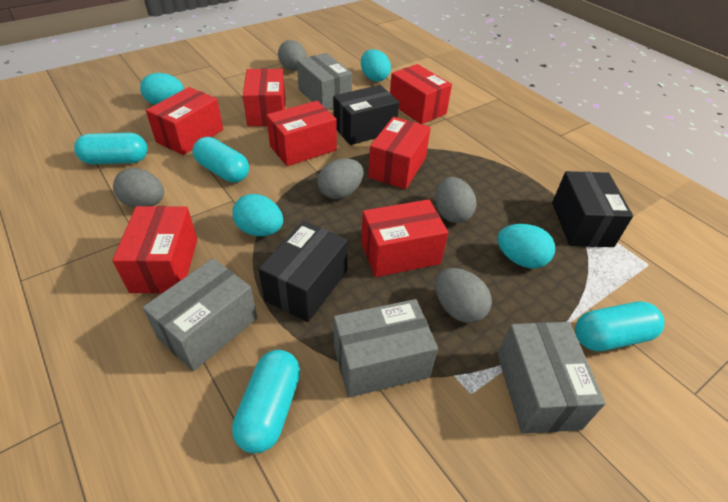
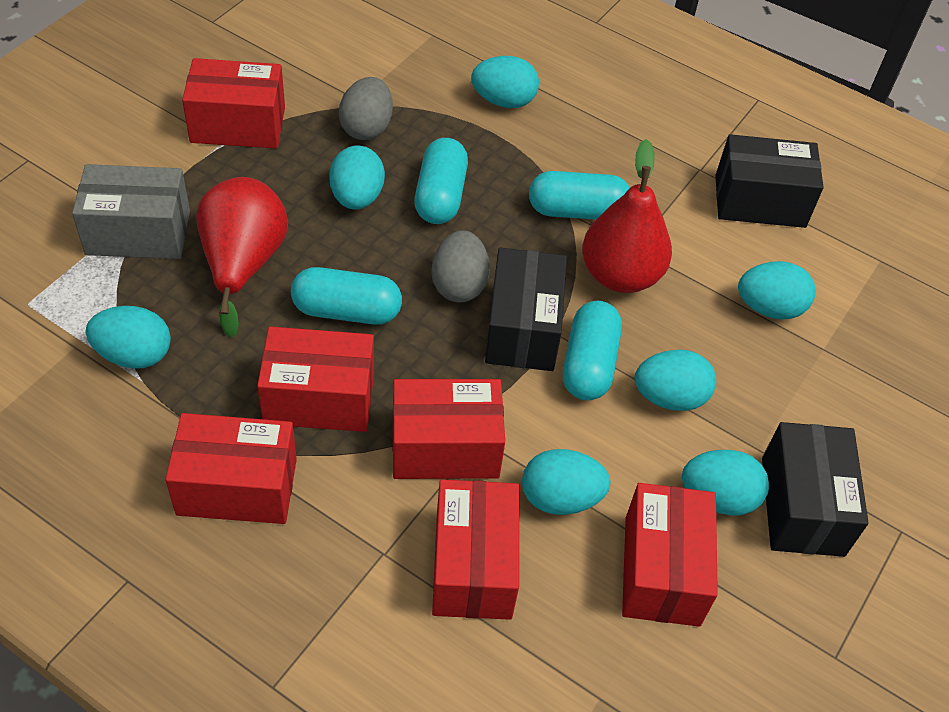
grey box: 4 -> 1
grey egg: 5 -> 2
red box: 7 -> 6
red pear: 0 -> 2
turquoise egg: 4 -> 7

